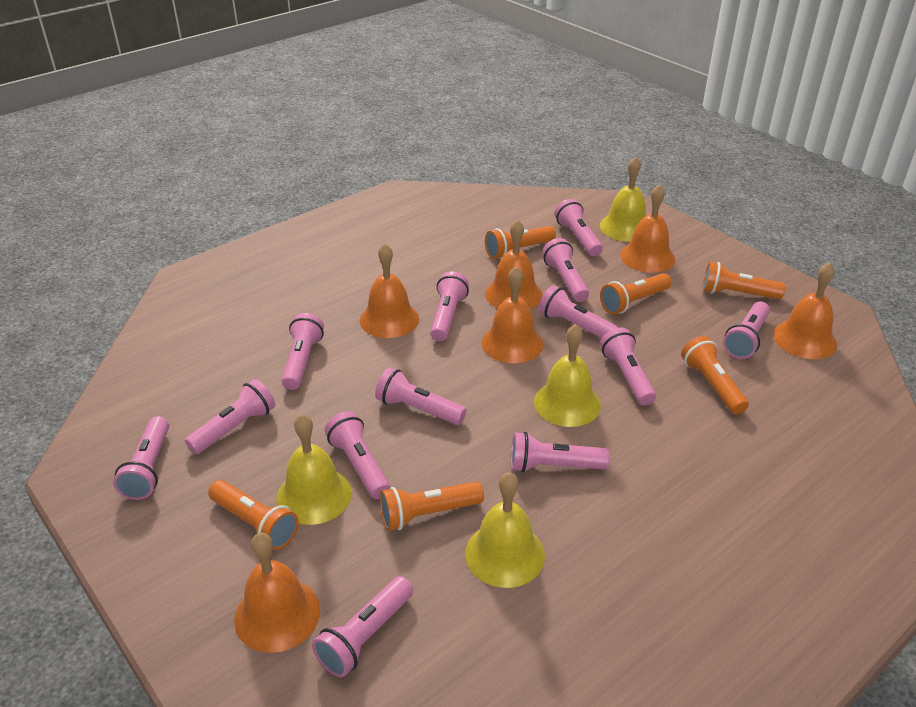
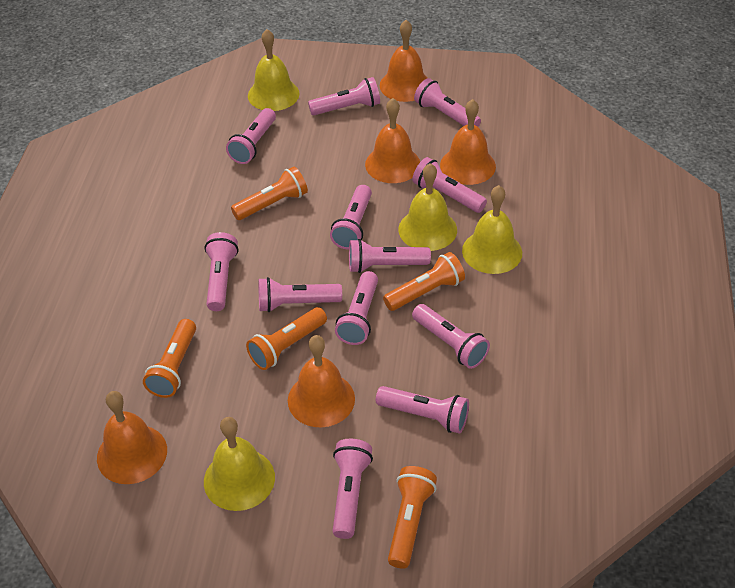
orange bell: 6 -> 5
orange flashlight: 6 -> 5
pink flashlight: 13 -> 12

